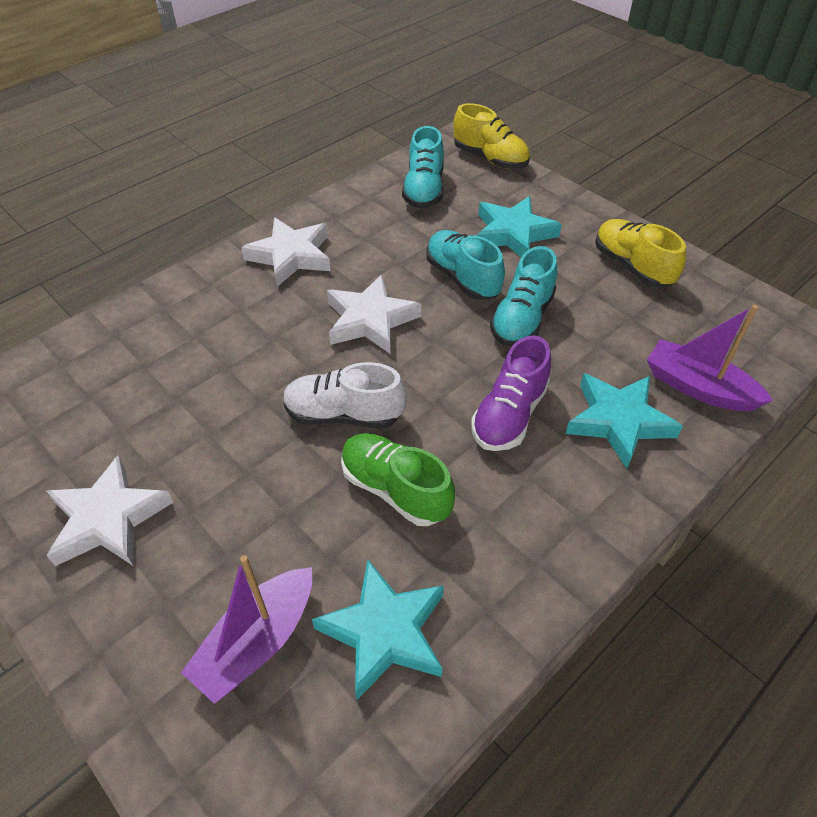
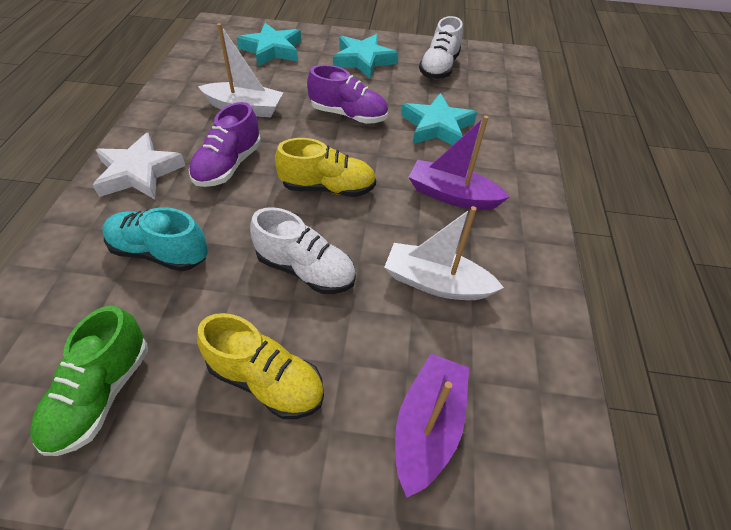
purple shoe: 1 -> 2
turquoise shoe: 3 -> 1
white boat: 0 -> 2
white shoe: 1 -> 2
white star: 3 -> 1

